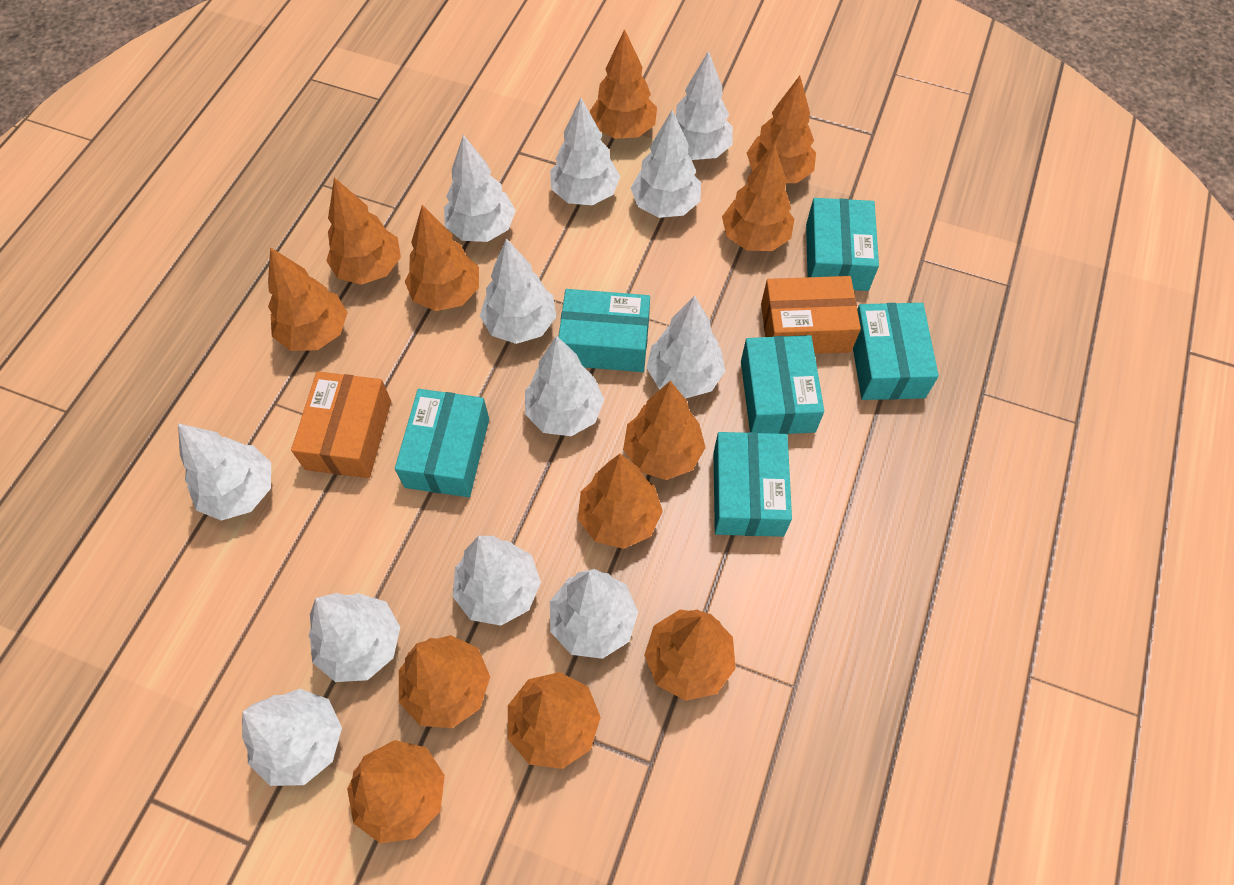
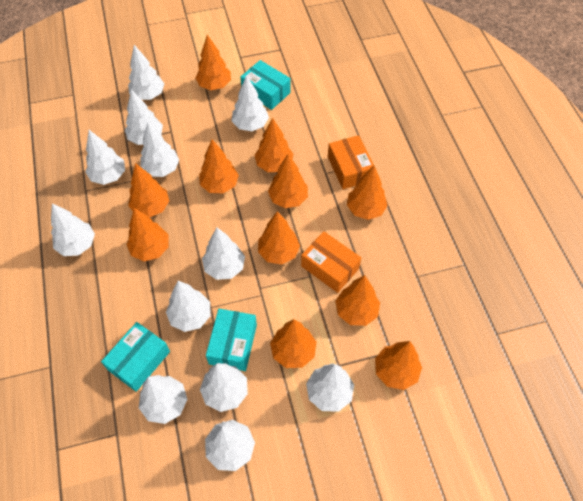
orange tree: 12 -> 11
turquoise box: 6 -> 3

